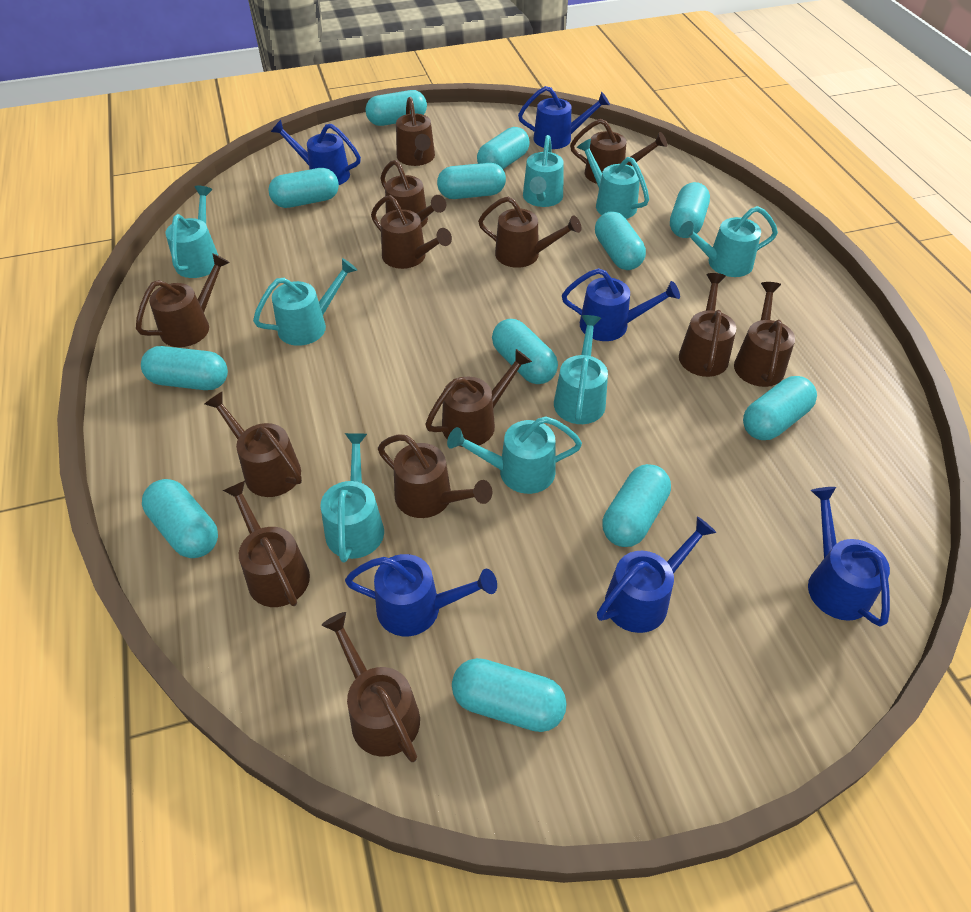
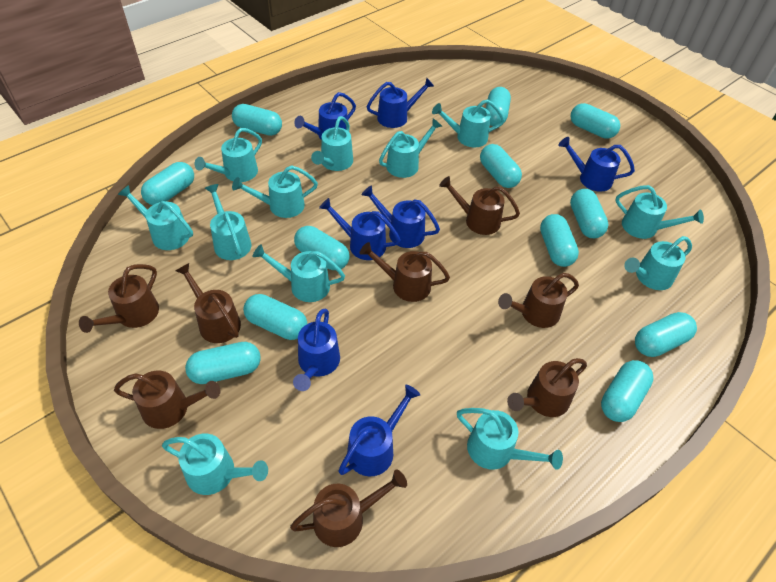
blue watering can: 6 -> 7
brown watering can: 13 -> 8
turquoise watering can: 8 -> 12

